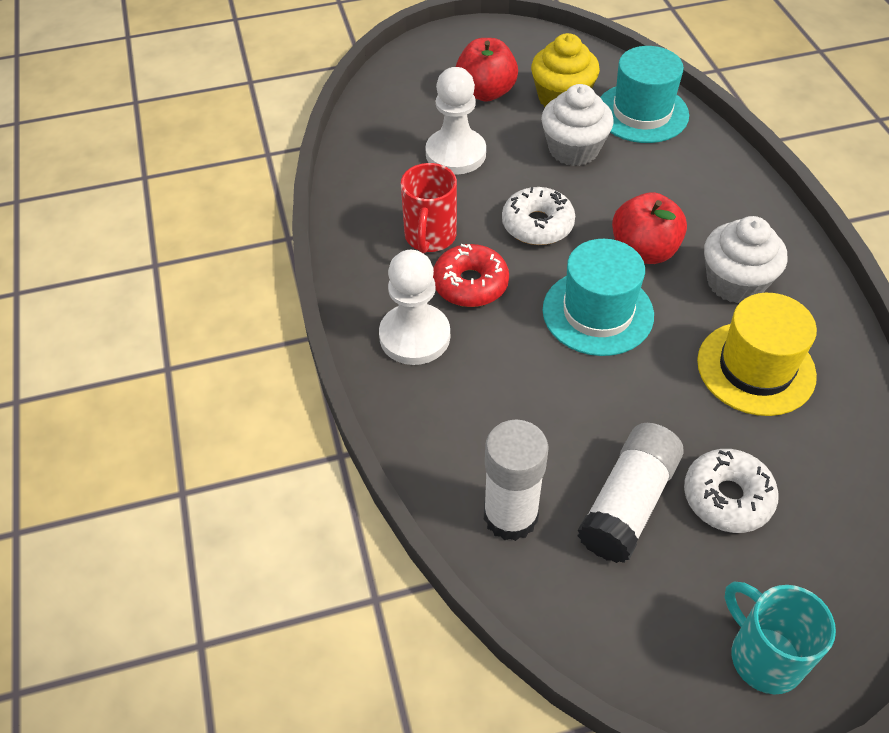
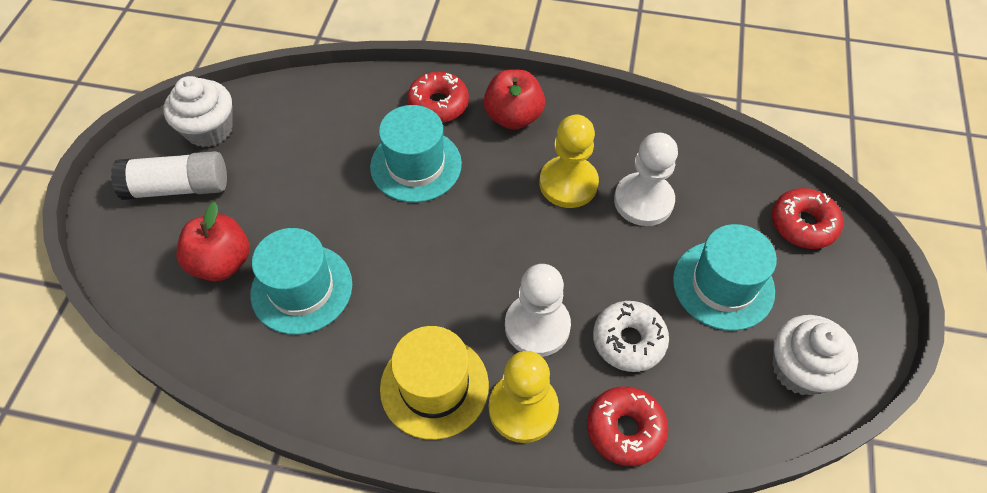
red donut: 1 -> 3
red mug: 1 -> 0
turquoise hat: 2 -> 3
turquoise mug: 1 -> 0
white donut: 2 -> 1
white glue stick: 2 -> 1
yellow cupcake: 1 -> 0
yellow pawn: 0 -> 2

